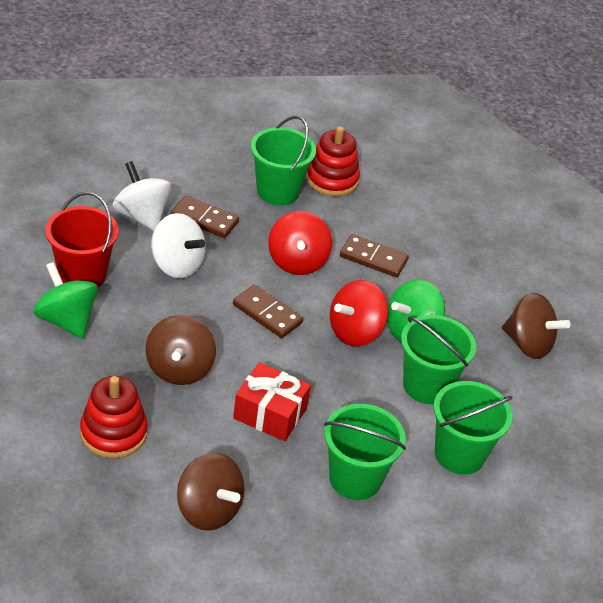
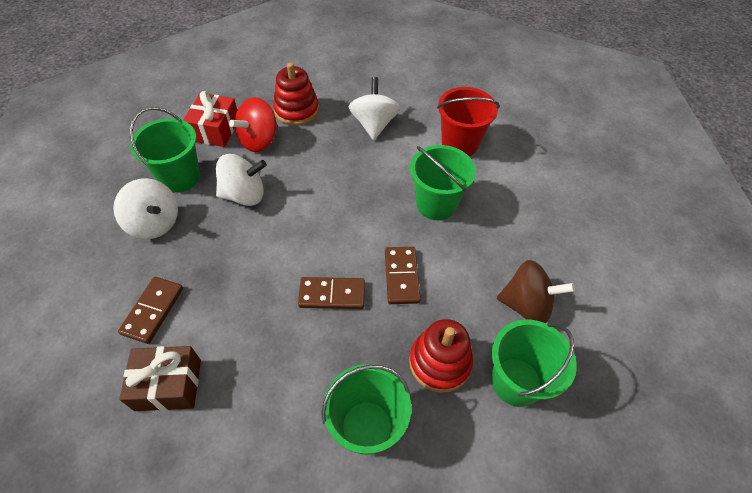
brown gift: 0 -> 1
brown spinning top: 3 -> 1
green spinning top: 2 -> 0
red spinning top: 2 -> 1
white spinning top: 2 -> 3

